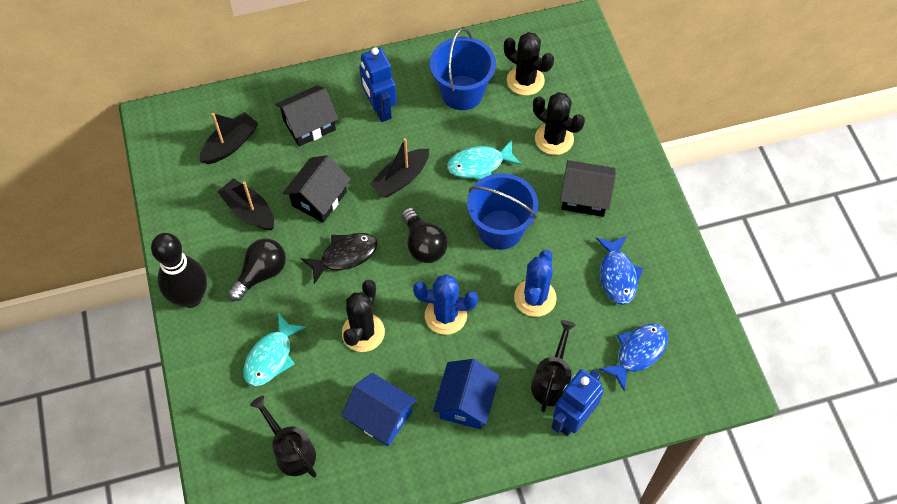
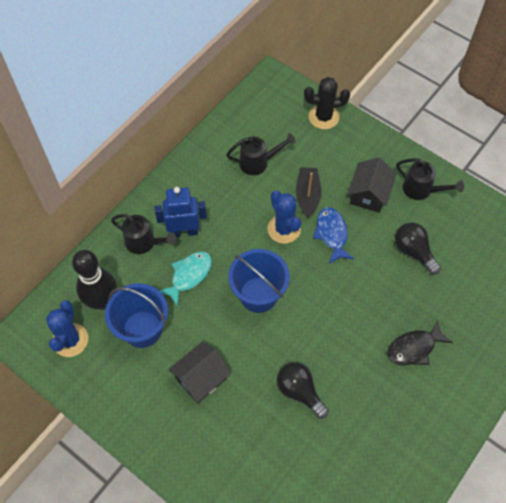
black boat: 3 -> 1
black cactus: 3 -> 1
black house: 3 -> 2
black watering can: 2 -> 3
blue fish: 2 -> 1
blue house: 2 -> 0
blue robot: 2 -> 1
turquoise fish: 2 -> 1

